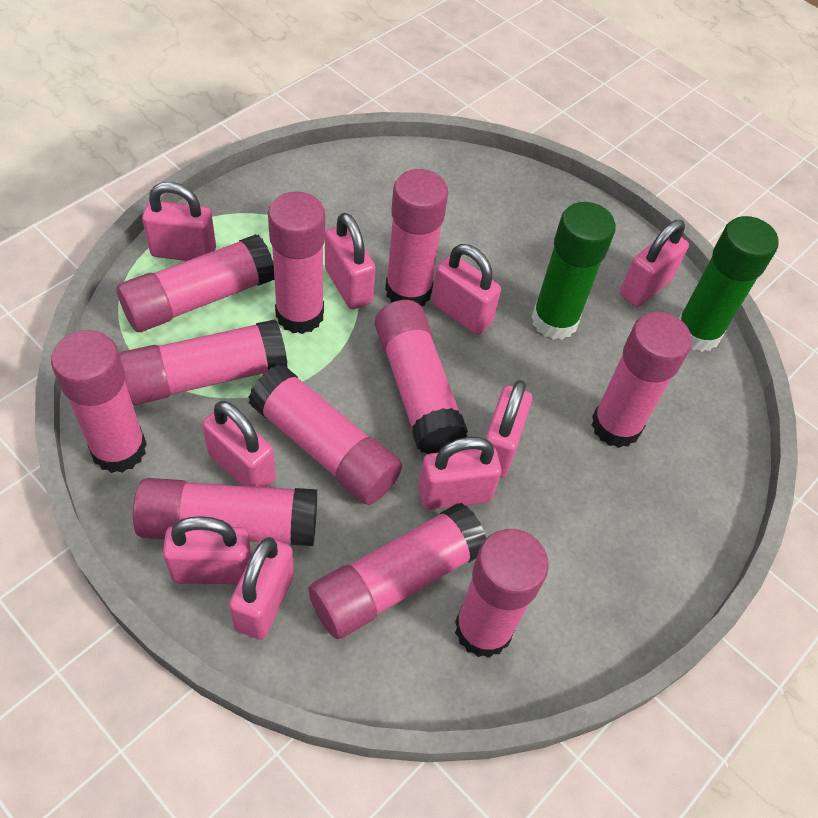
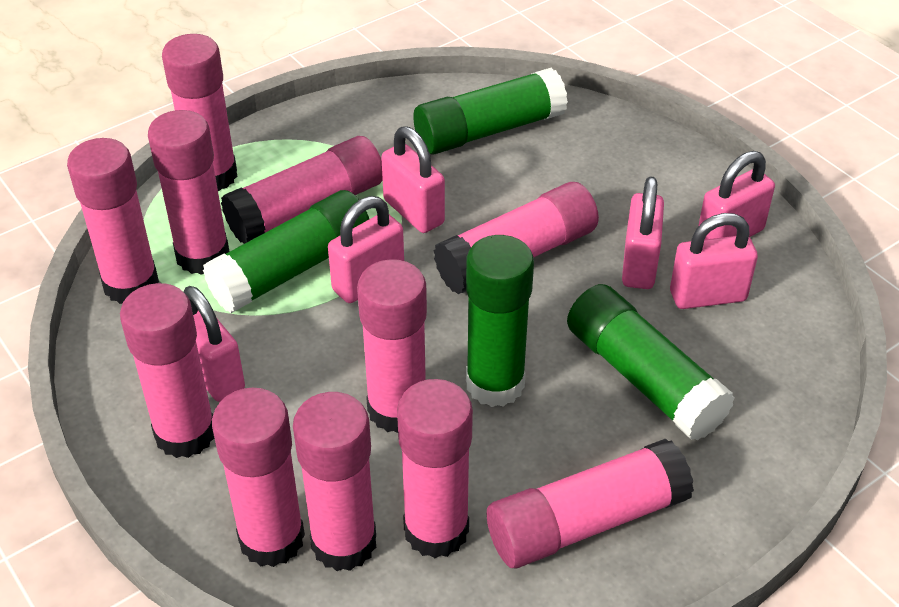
green glue stick: 2 -> 4
pink padlock: 9 -> 6

